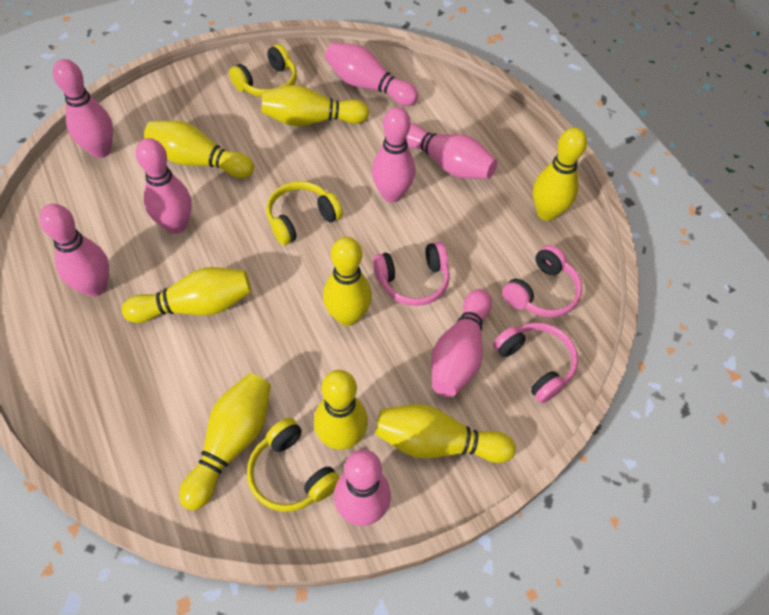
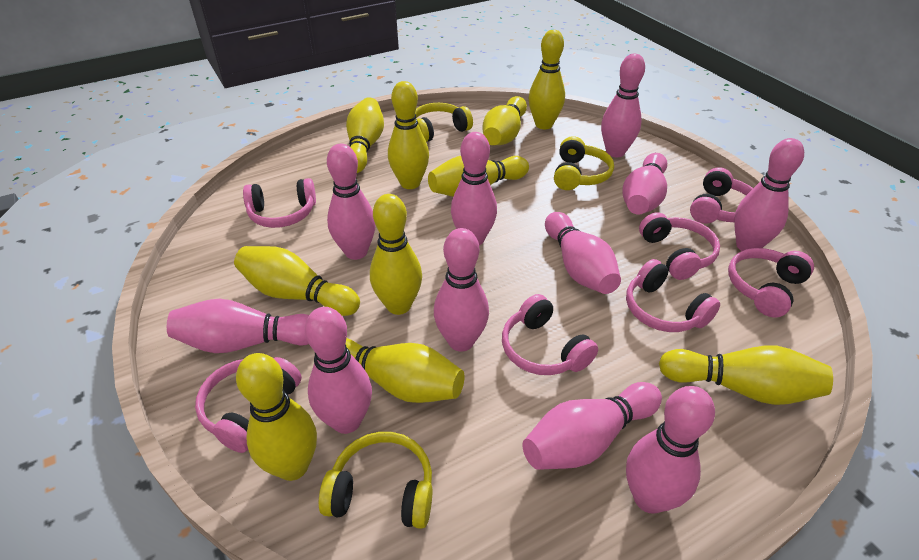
pink bowling pin: 8 -> 11
pink headphones: 3 -> 7
yellow bowling pin: 8 -> 10

